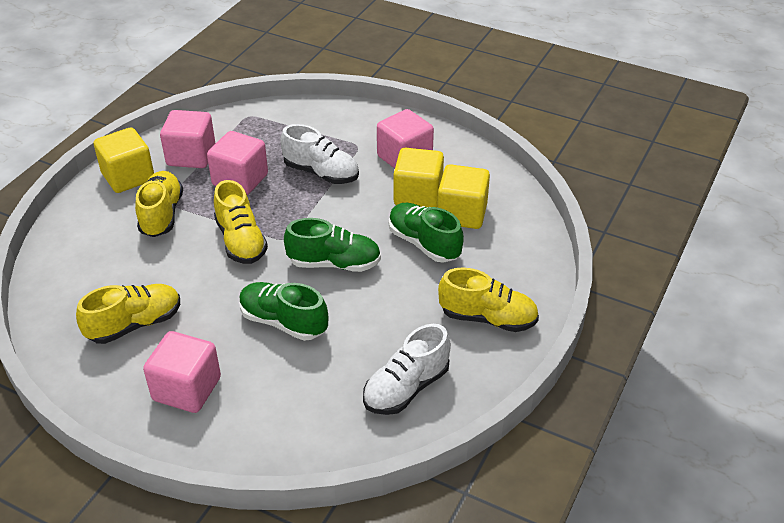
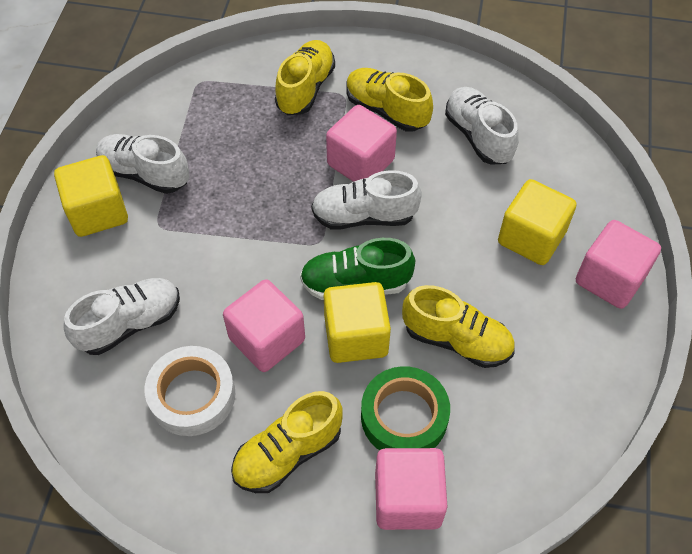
green shoe: 3 -> 1
green tape: 0 -> 1
white shoe: 2 -> 4
white tape: 0 -> 1

